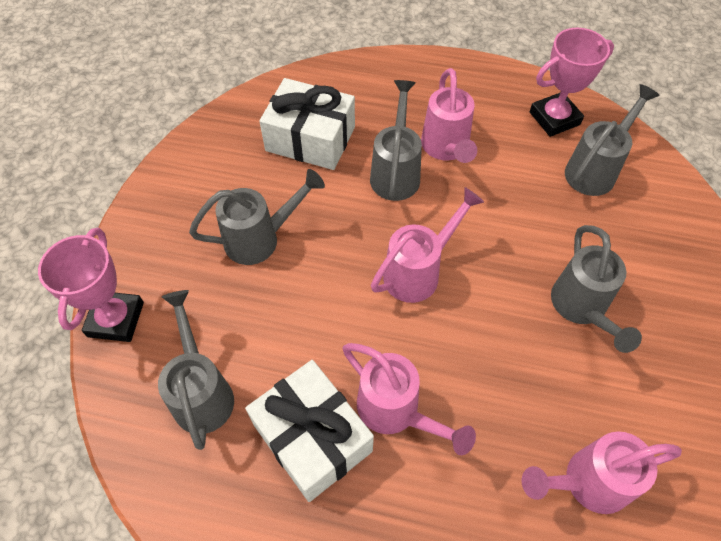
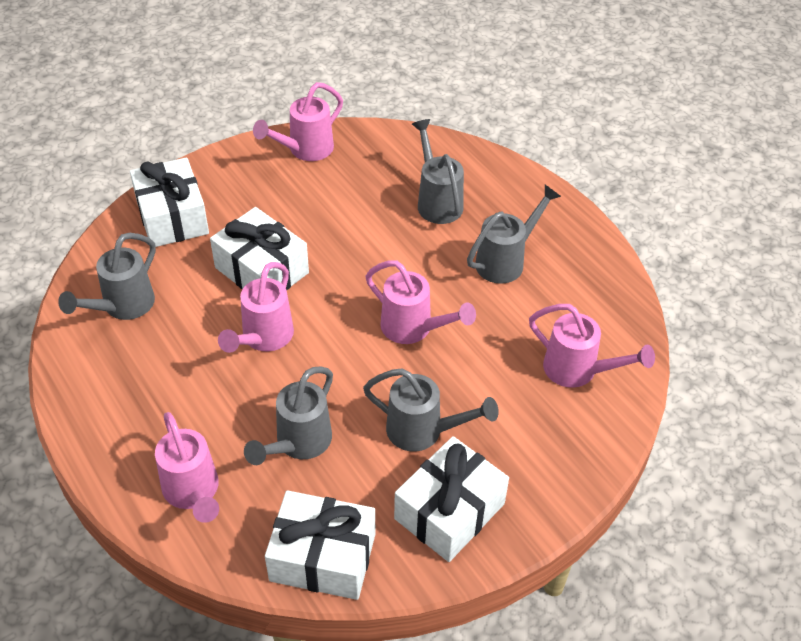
pink trophy: 2 -> 0
pink watering can: 4 -> 5
white gift: 2 -> 4

